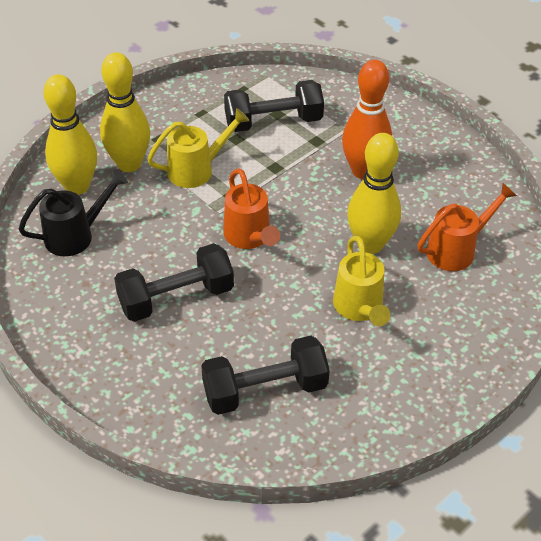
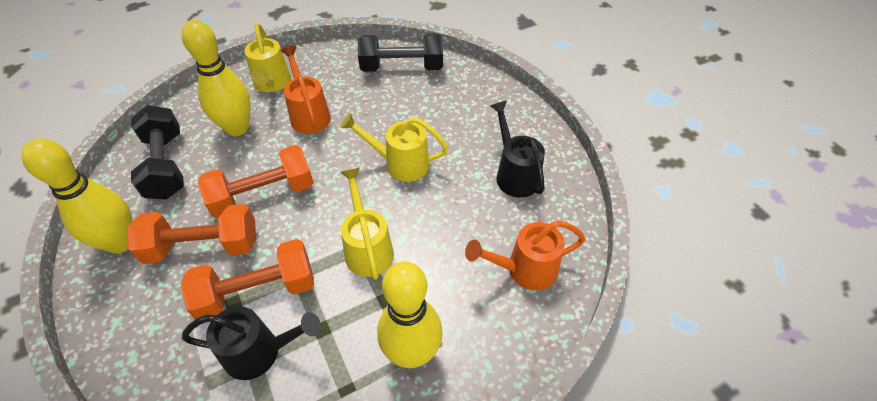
black dumbbell: 3 -> 2
black watering can: 1 -> 2
orange bowling pin: 1 -> 0
orange dumbbell: 0 -> 3
yellow watering can: 2 -> 3

